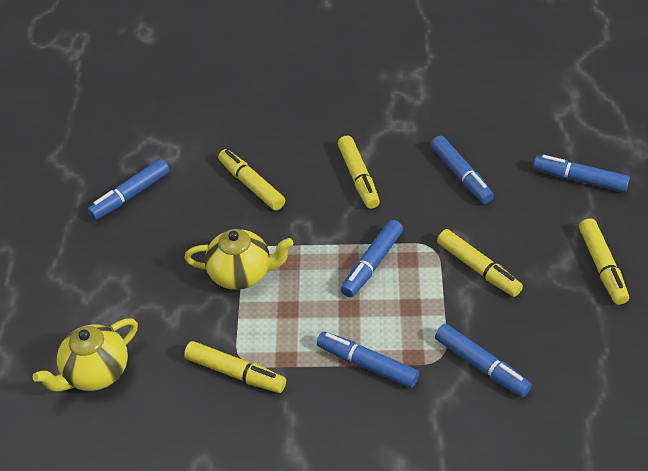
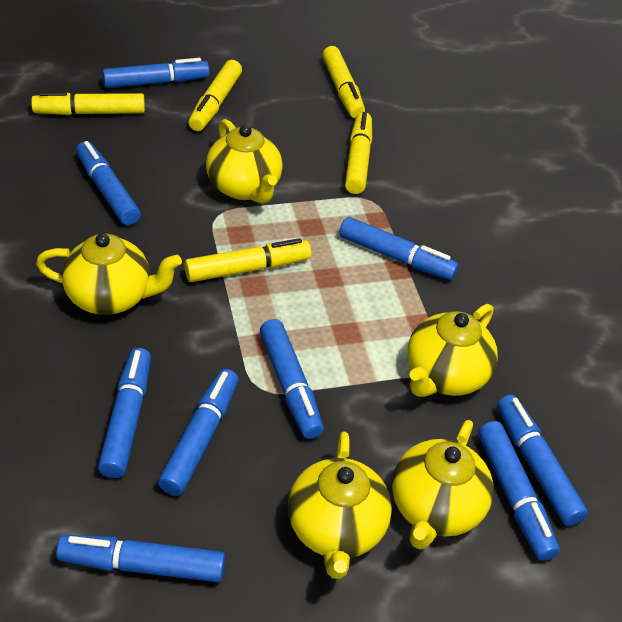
blue marker: 6 -> 9
yellow teapot: 2 -> 5

